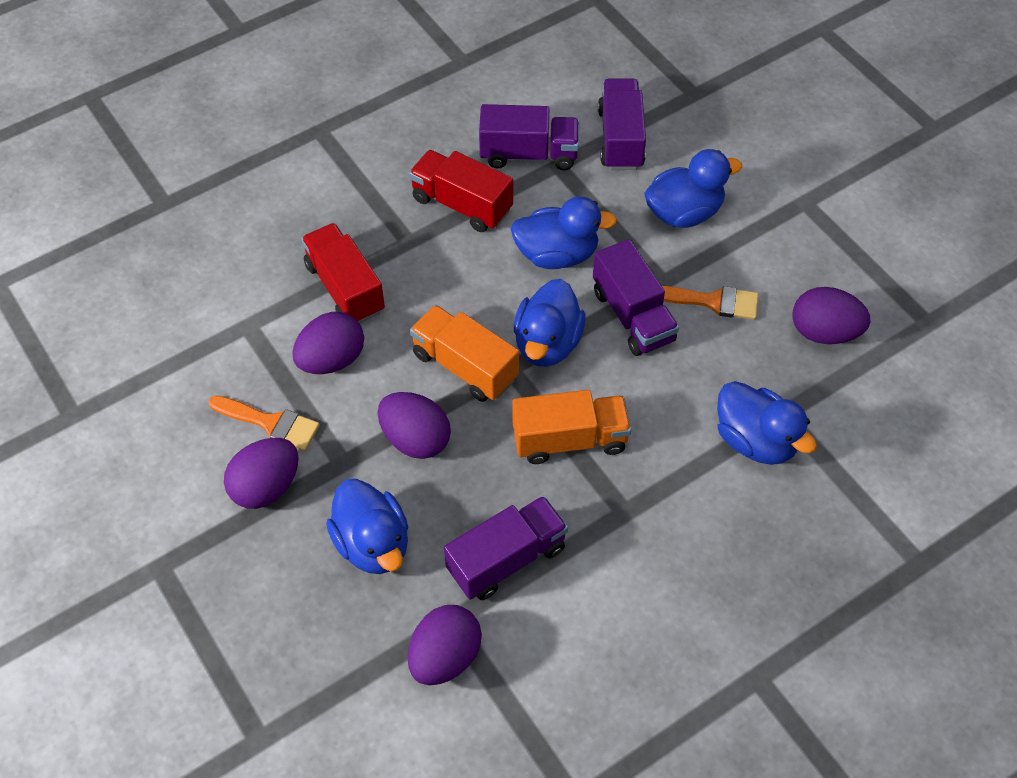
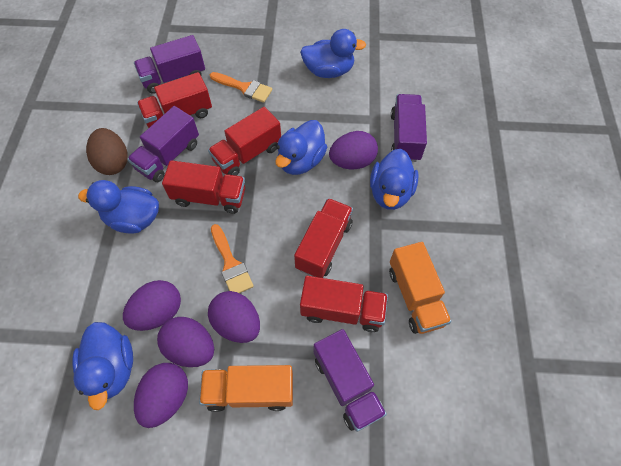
brown egg: 0 -> 1
red truck: 2 -> 5

